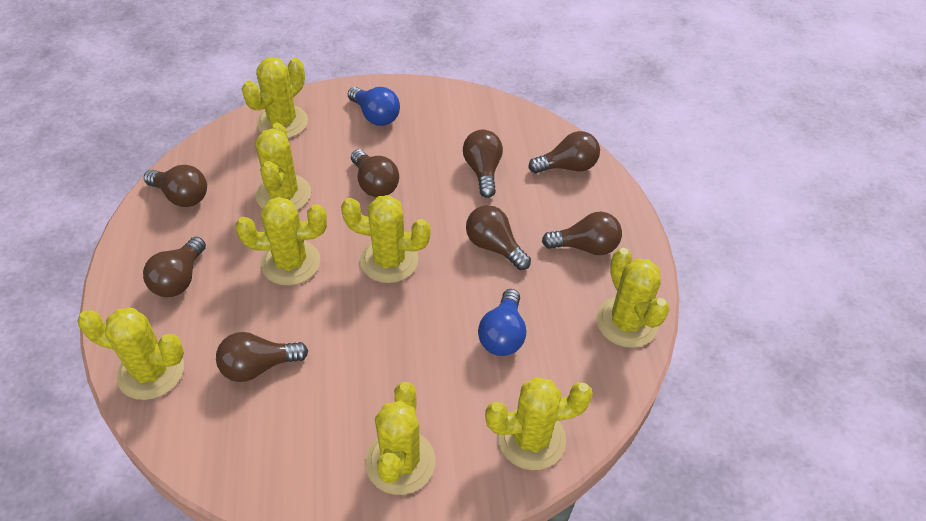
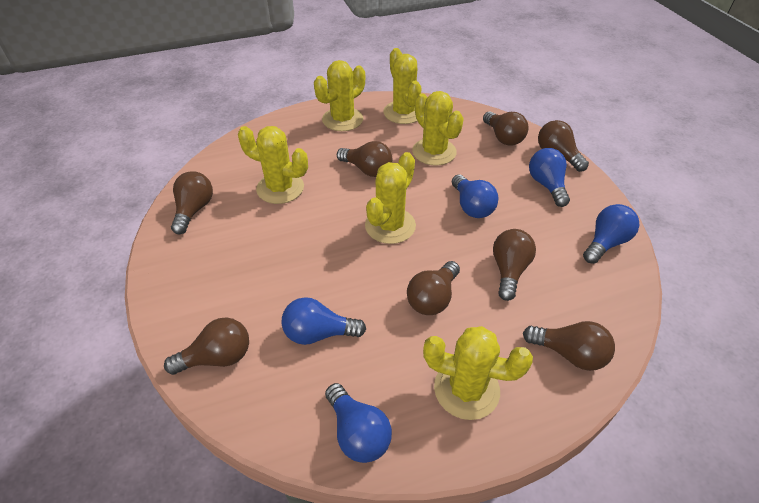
blue light bulb: 2 -> 5
yellow cactus: 8 -> 6

